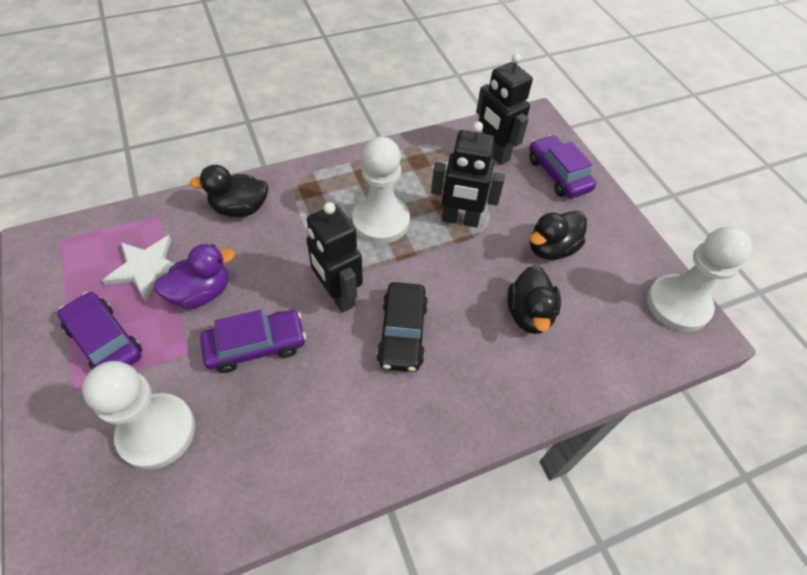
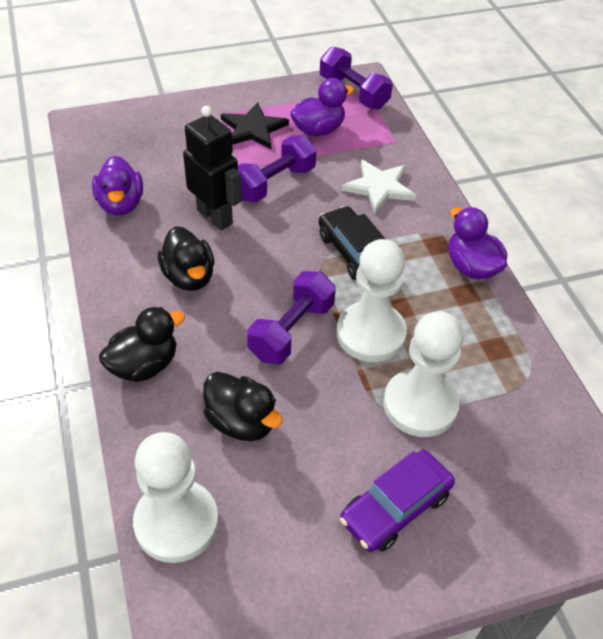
black robot: 3 -> 1
black star: 0 -> 1
purple car: 3 -> 1
purple duck: 1 -> 3
purple dumbbell: 0 -> 3

